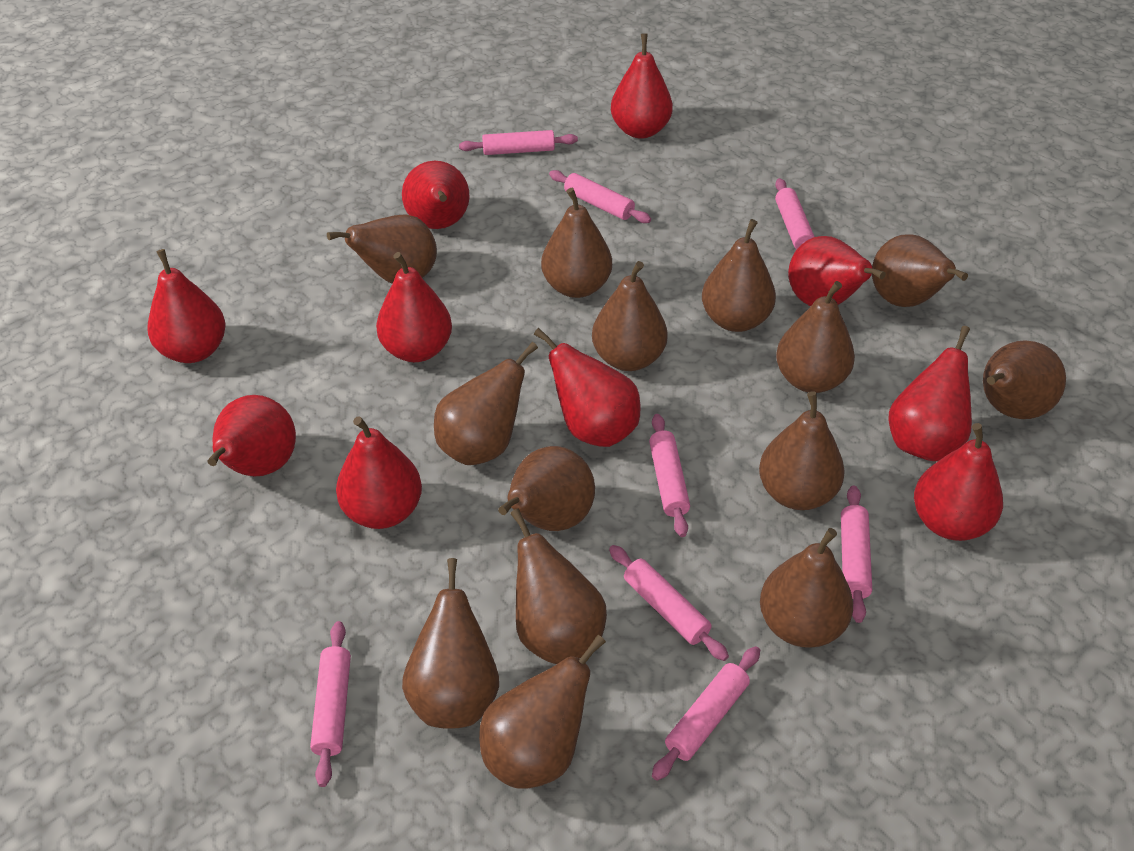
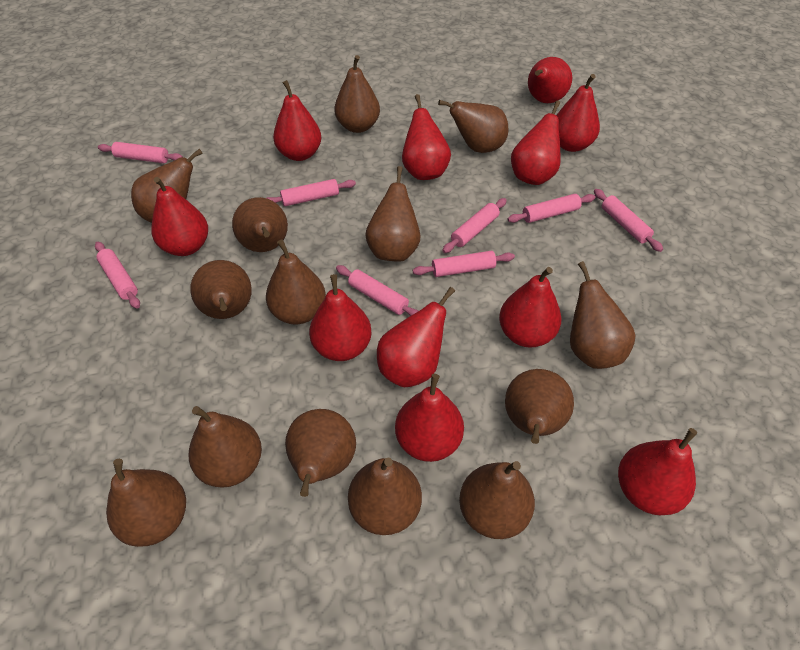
red pear: 10 -> 11

